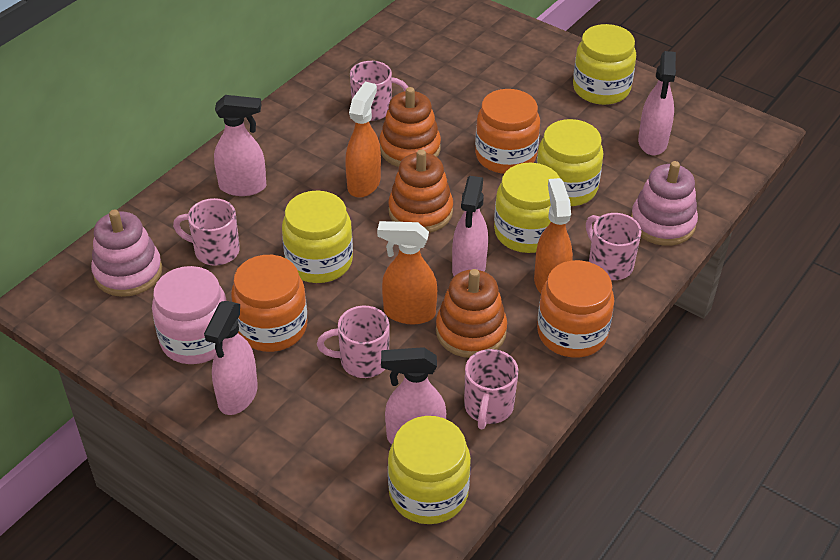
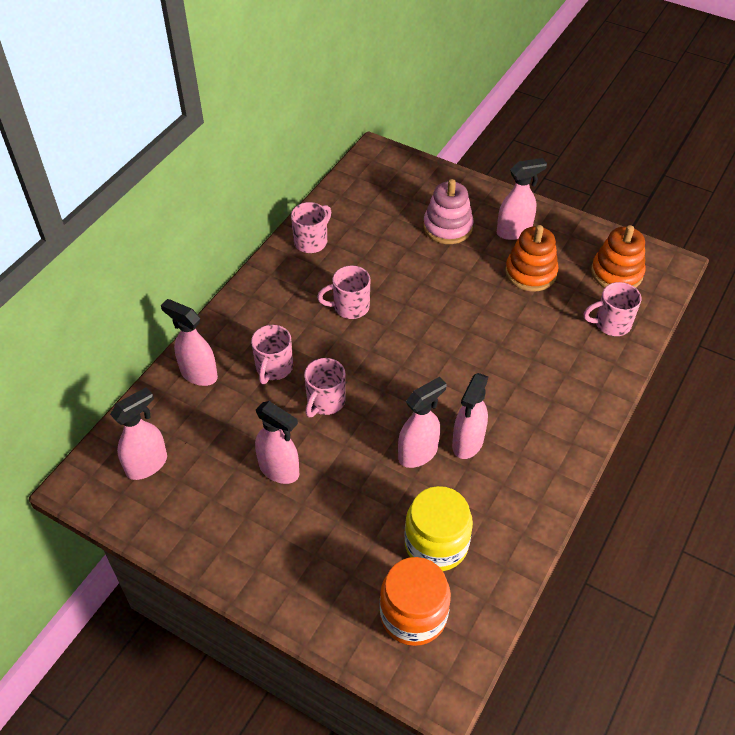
orange jar: 3 -> 1
orange spray bottle: 3 -> 0
orange stacking toy: 3 -> 2
pink jar: 1 -> 0
pink spray bottle: 5 -> 6
pink stacking toy: 2 -> 1
yellow jar: 5 -> 1

